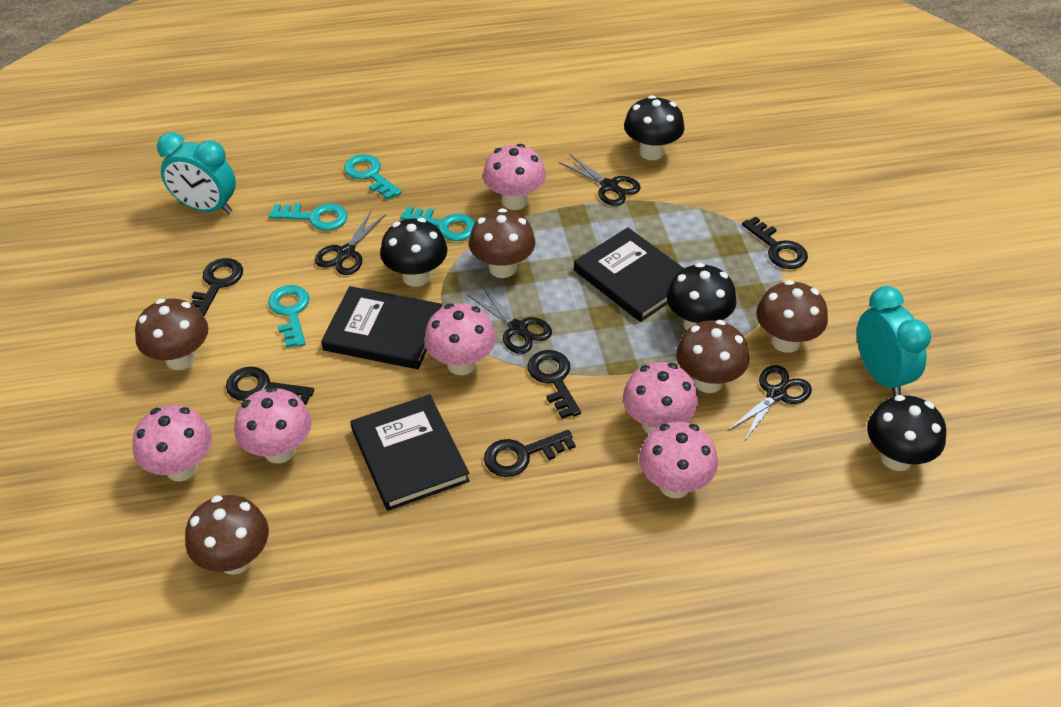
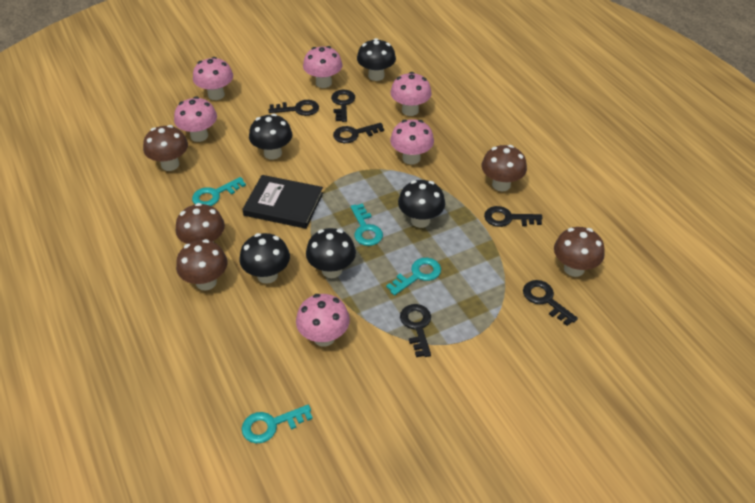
black book: 3 -> 1
black key: 5 -> 6
black mushroom: 4 -> 5
black scissors: 4 -> 0
turquoise clock: 2 -> 0

